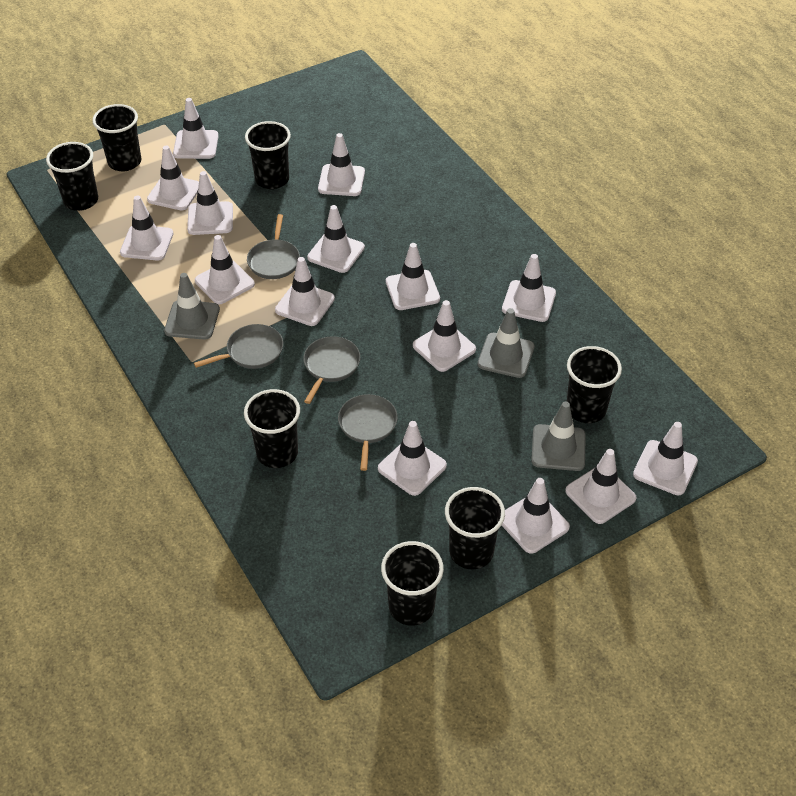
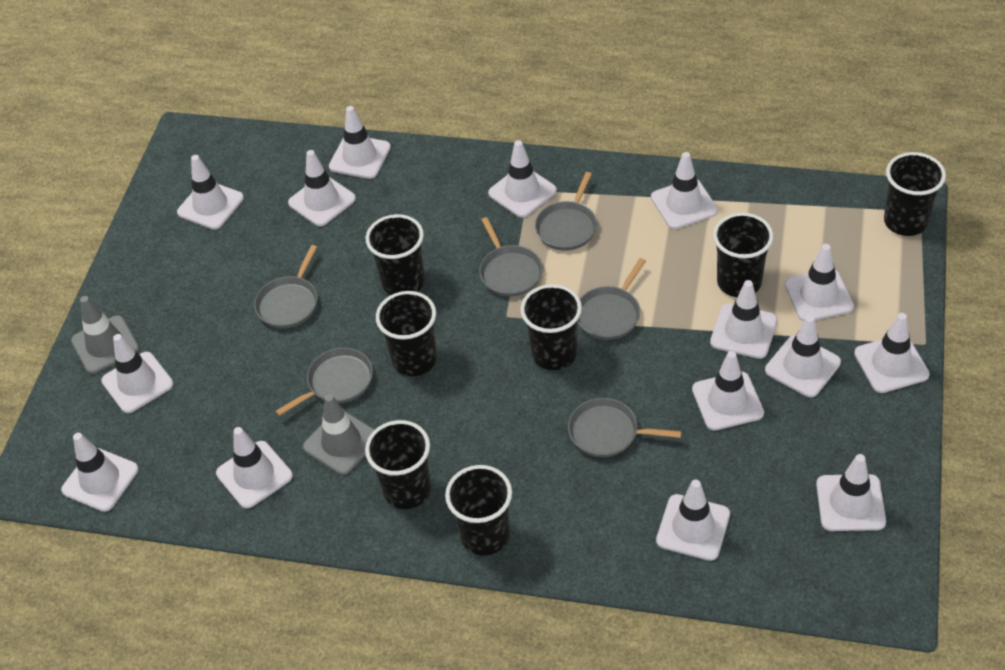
grey pan: 4 -> 6
grey traffic cone: 3 -> 2

